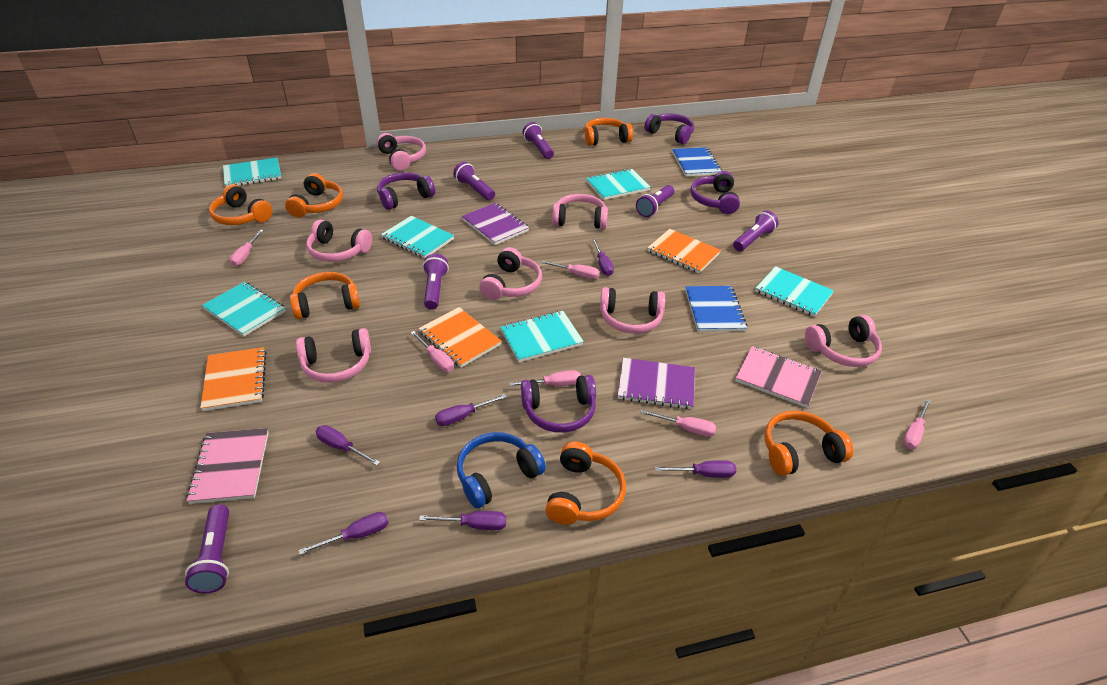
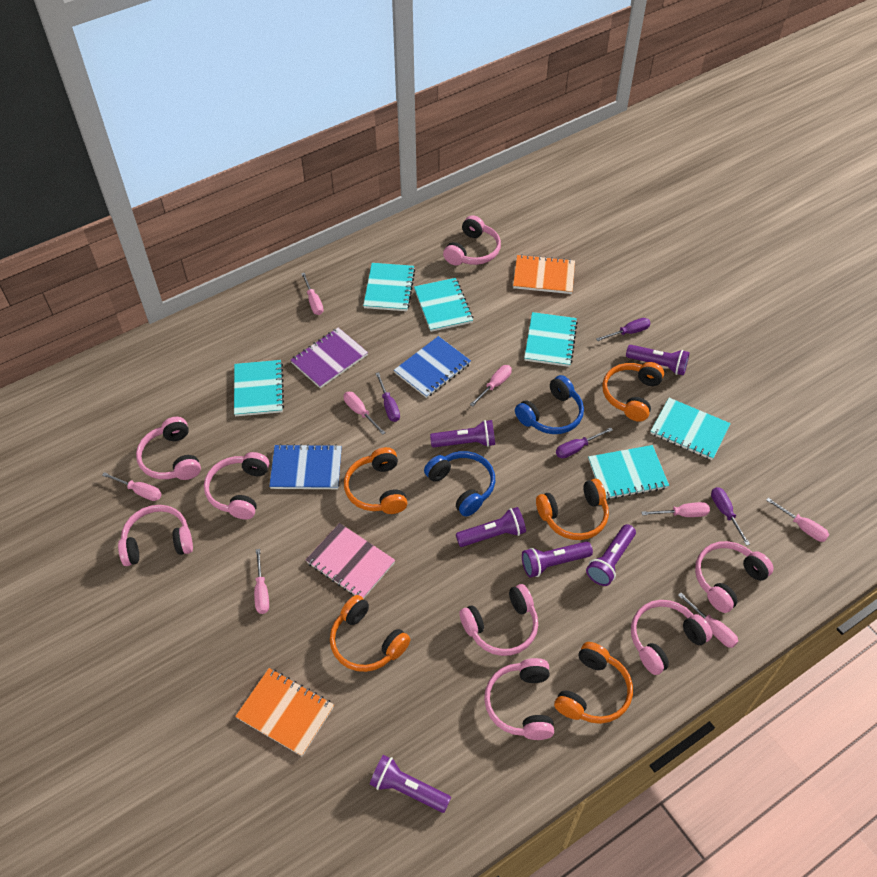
blue headphones: 1 -> 2
orange headphones: 6 -> 5
orange notebook: 3 -> 2
pink headphones: 7 -> 8
pink notebook: 2 -> 1
pink screwdriver: 6 -> 8
purple headphones: 4 -> 0
purple notebook: 2 -> 1
purple screwdriver: 6 -> 4

